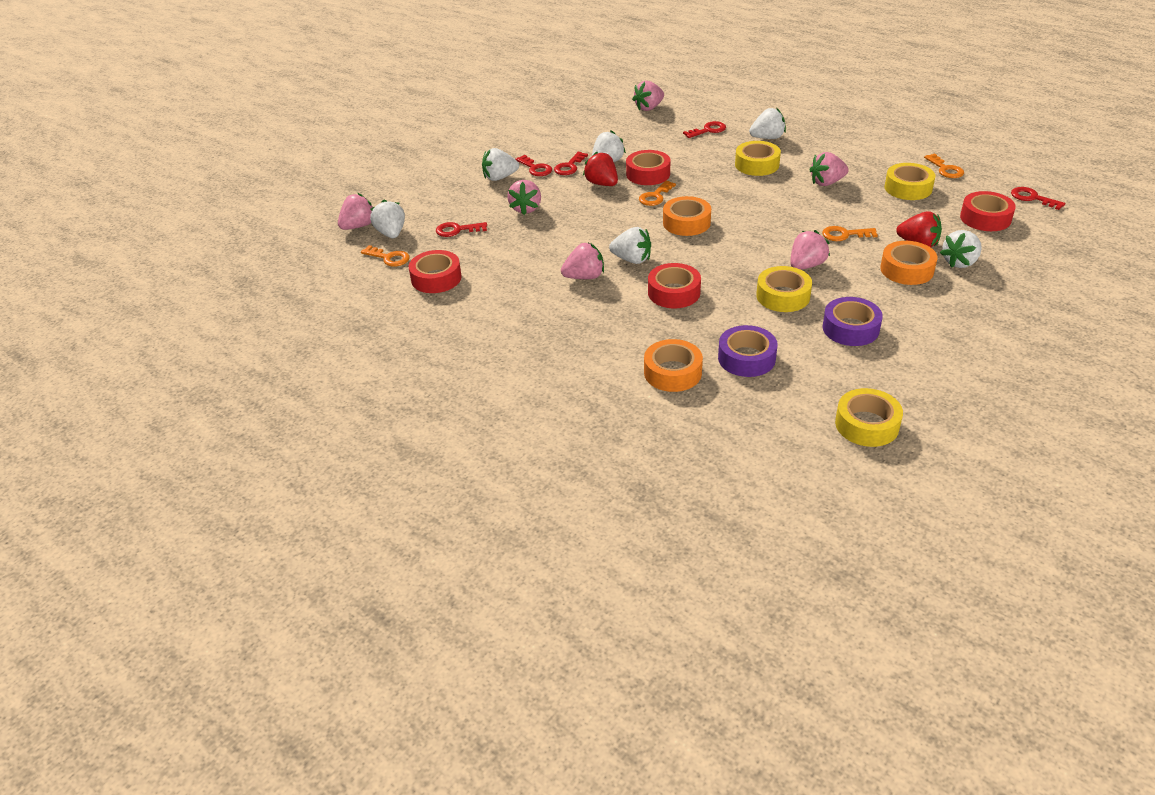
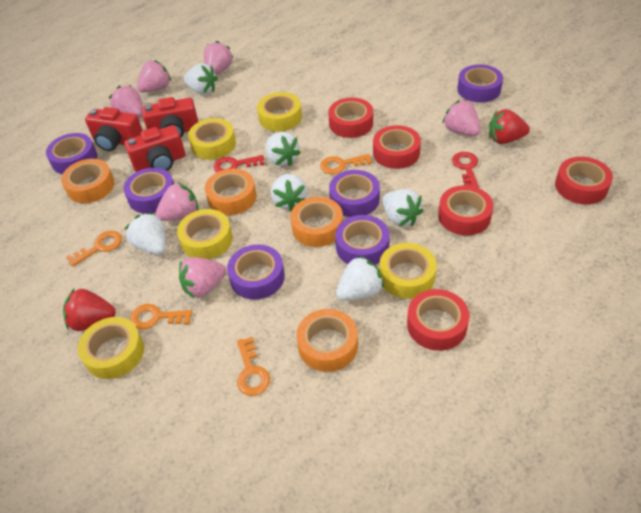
orange tape: 3 -> 4
purple tape: 2 -> 6
red camera: 0 -> 3
red key: 5 -> 2
red tape: 4 -> 5
yellow tape: 4 -> 5

